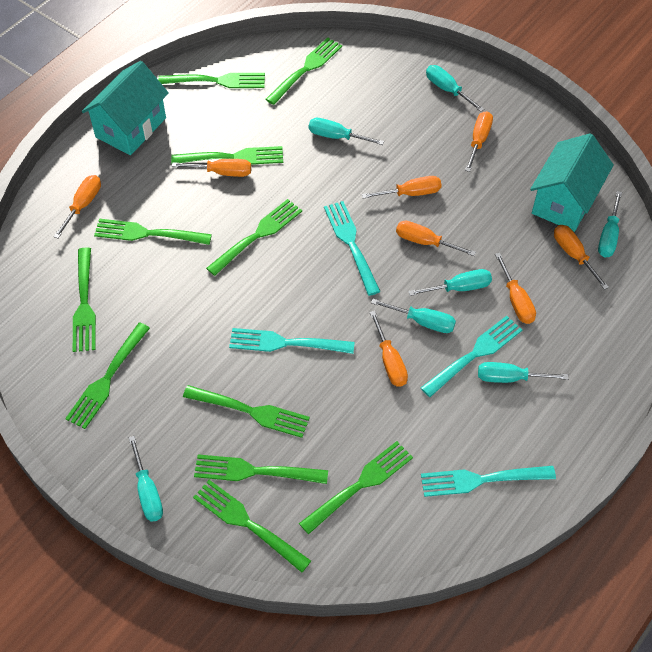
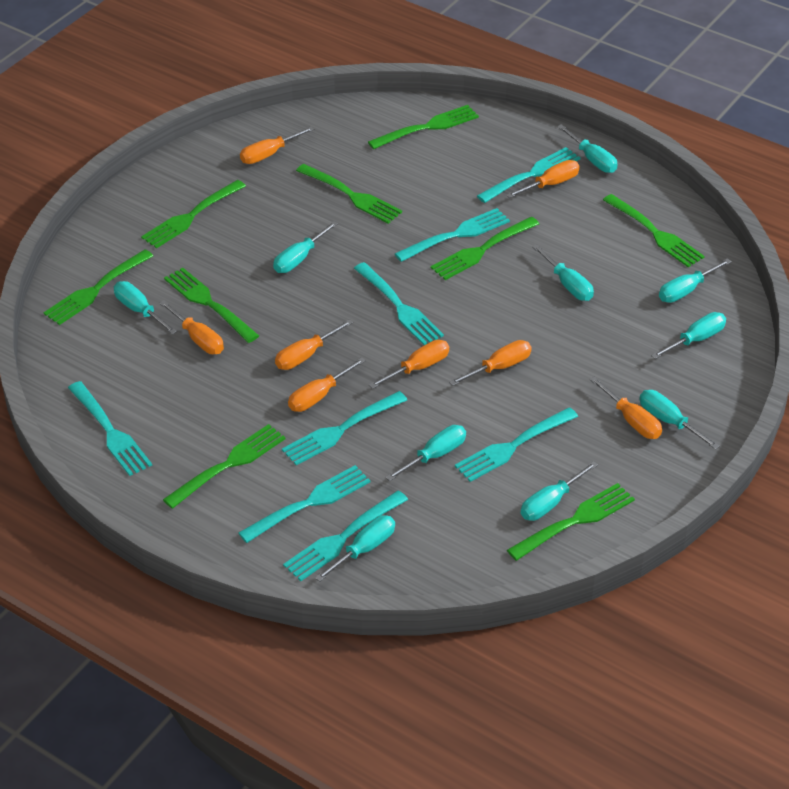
green fork: 11 -> 9
turquoise fork: 4 -> 8
turquoise house: 2 -> 0
turquoise screwdriver: 7 -> 10

